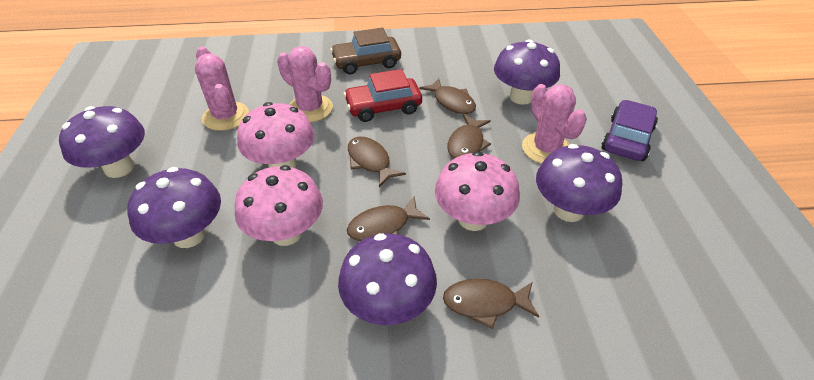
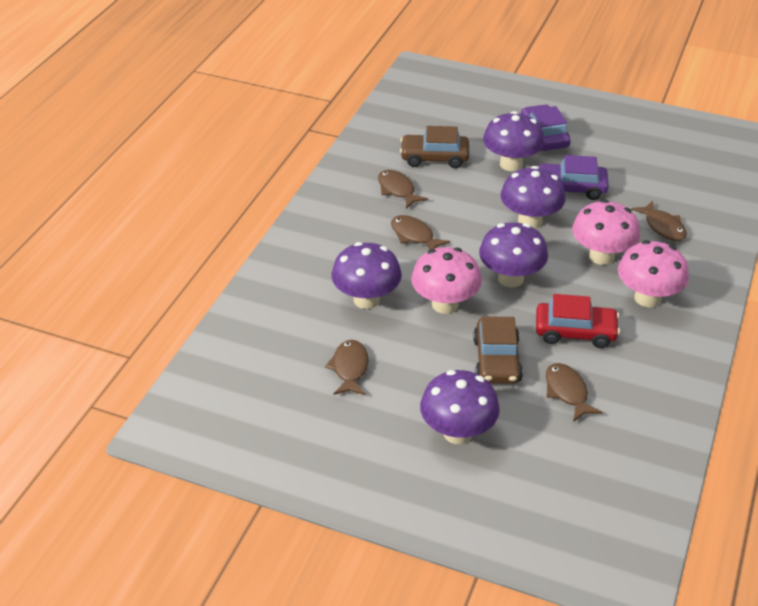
brown car: 1 -> 2
pink cactus: 3 -> 0
purple car: 1 -> 2

